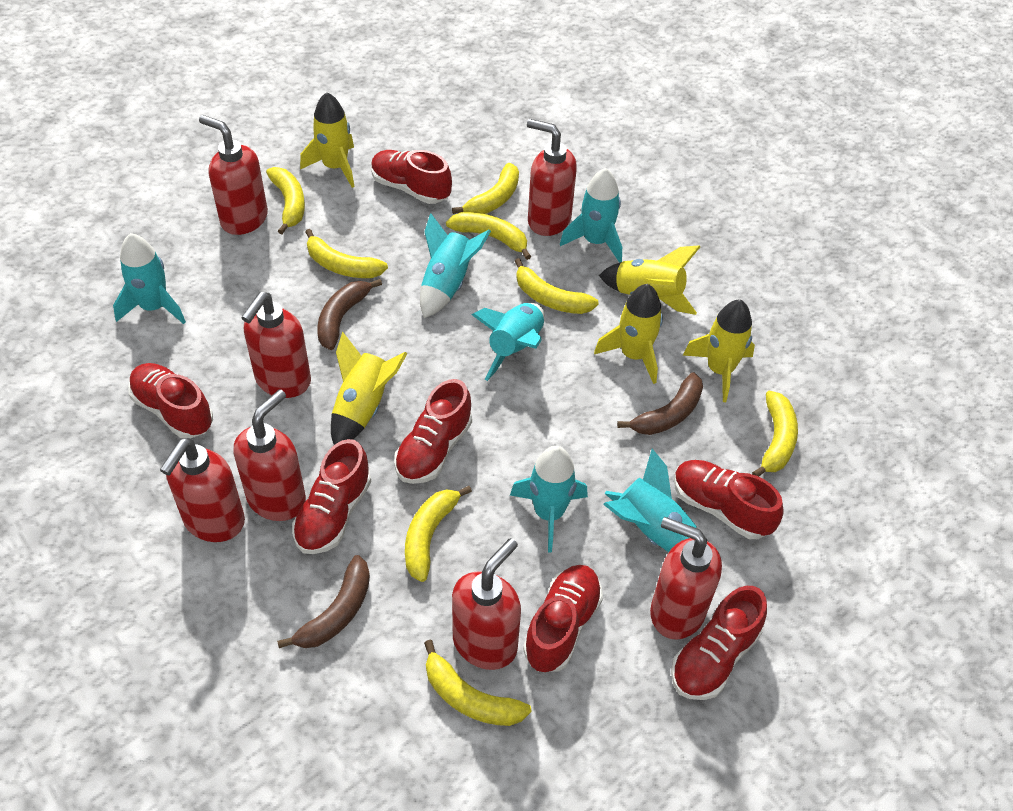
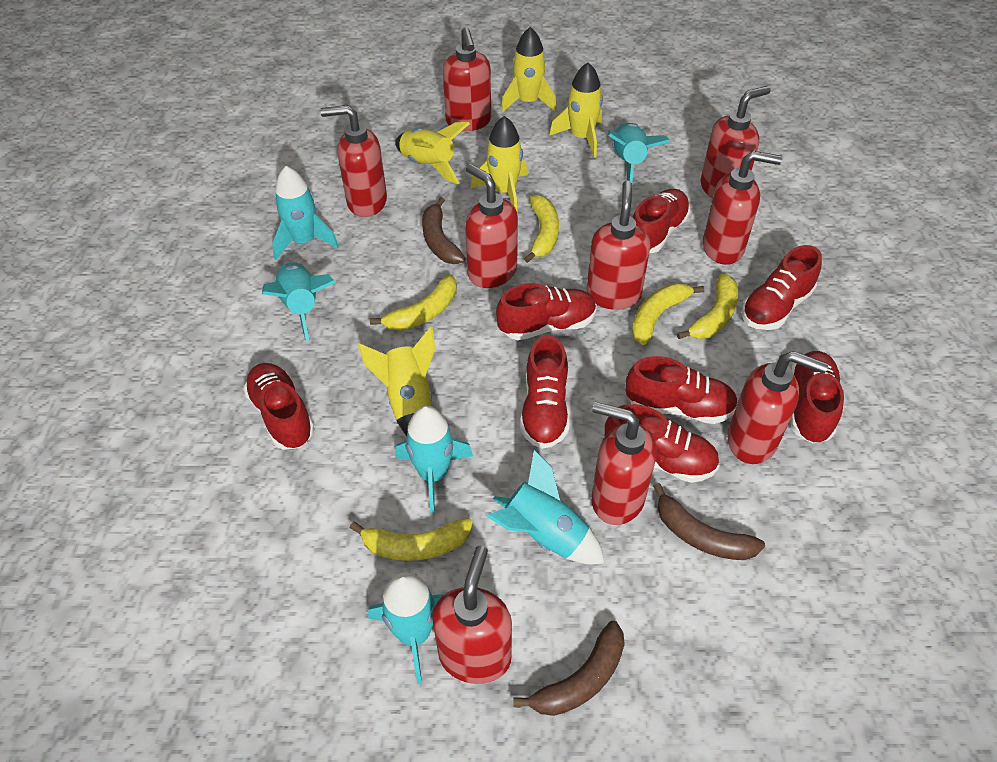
red shoe: 7 -> 8
red soap dispenser: 7 -> 9
yellow banana: 8 -> 5

